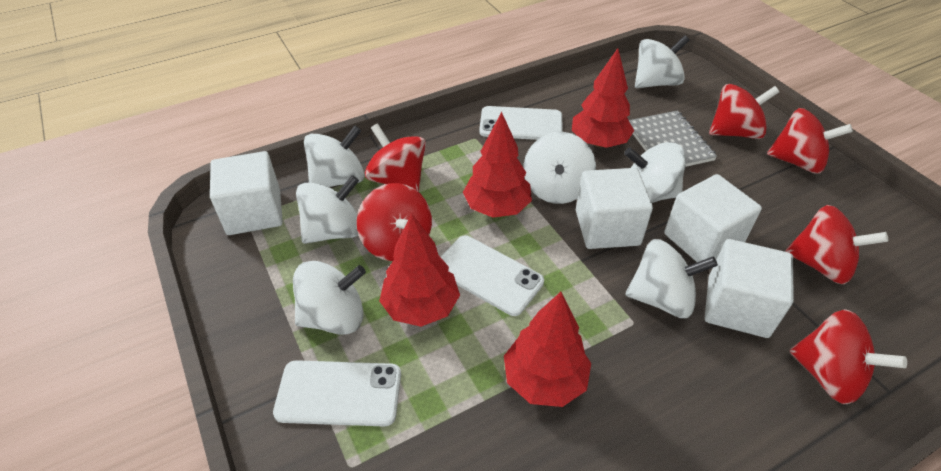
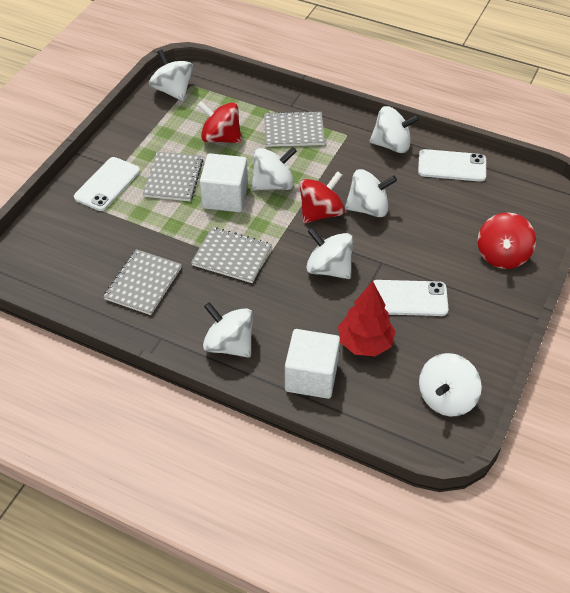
grey notebook: 1 -> 4
red spinning top: 6 -> 3
red tree: 4 -> 1
white cube: 4 -> 2

